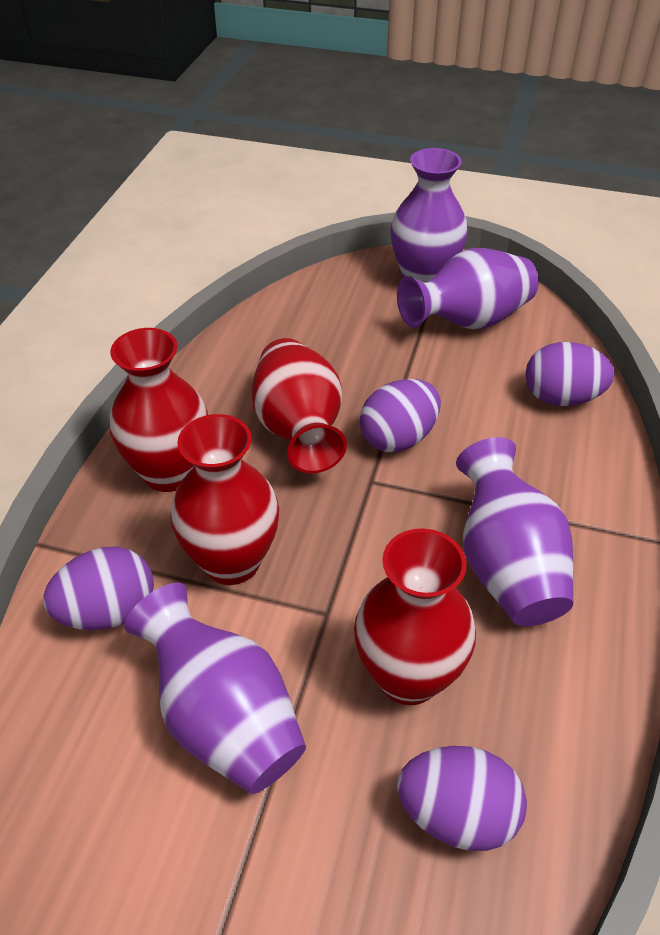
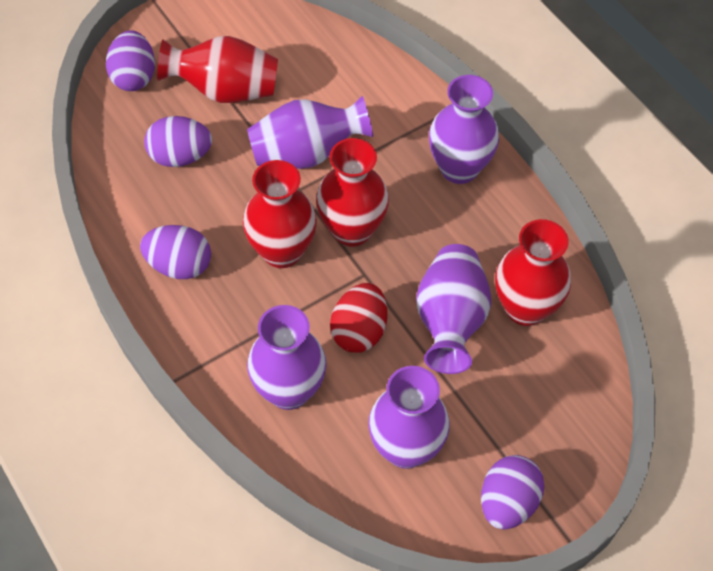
purple vase: 4 -> 5
red egg: 0 -> 1

